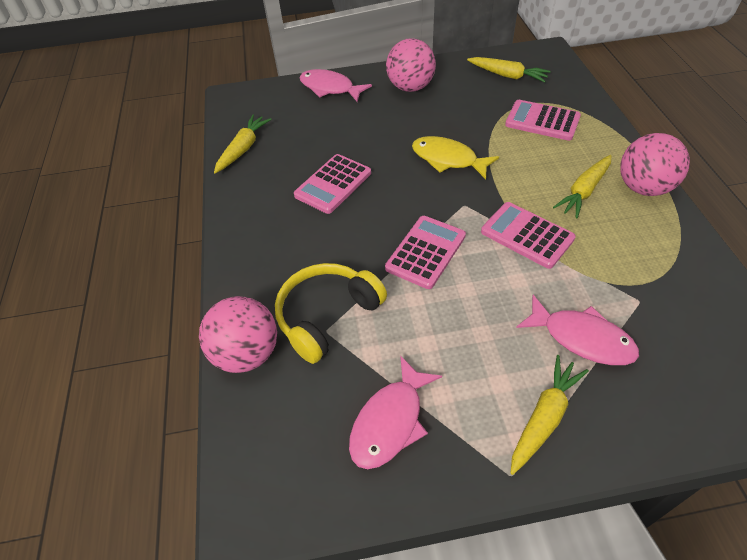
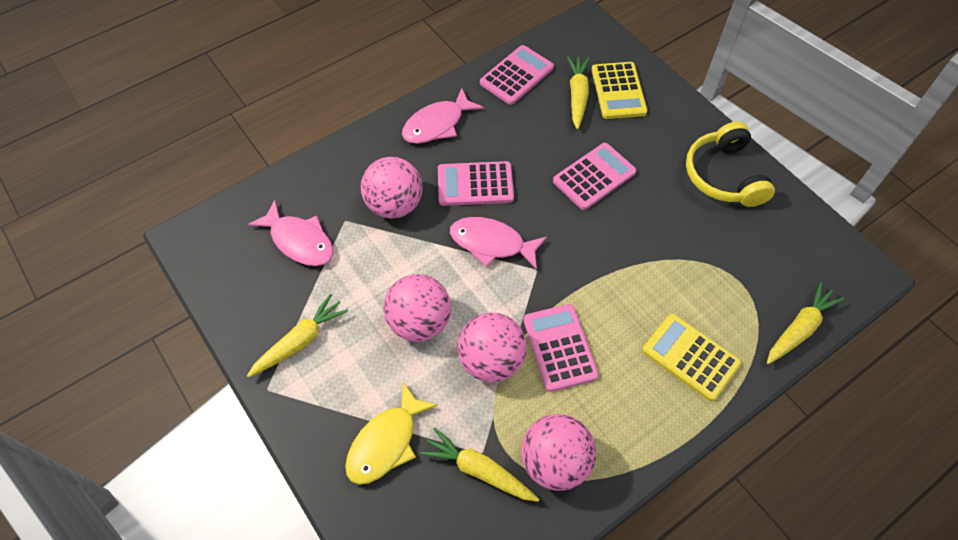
pink ball: 3 -> 4
yellow calculator: 0 -> 2

